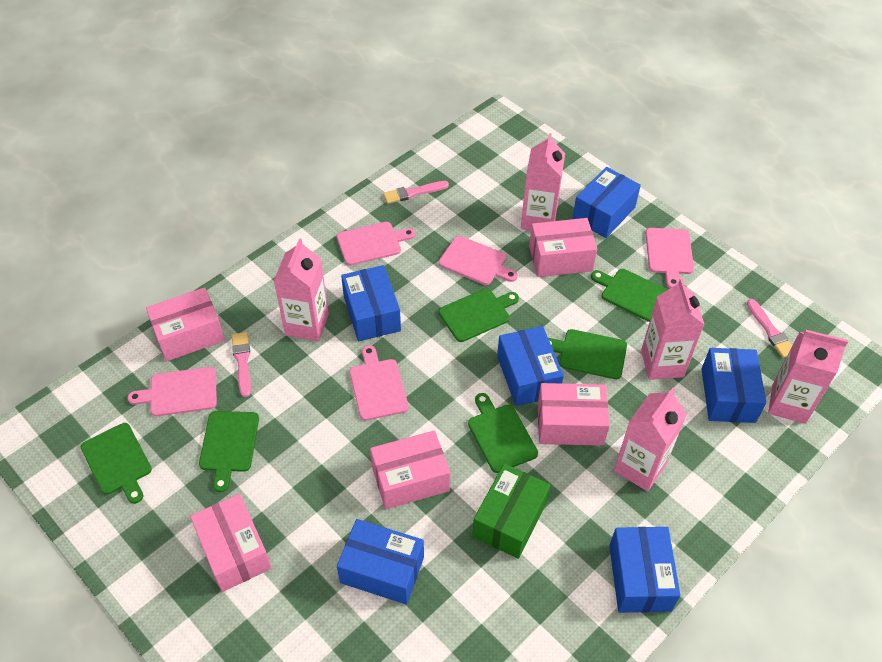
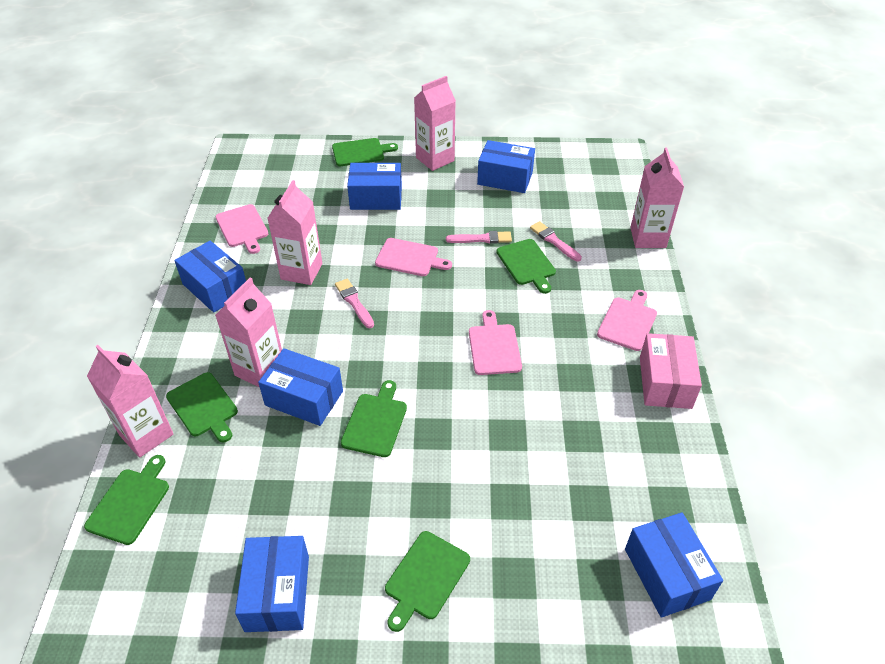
green box: 1 -> 0
pink box: 5 -> 1
pink cutting board: 5 -> 4

